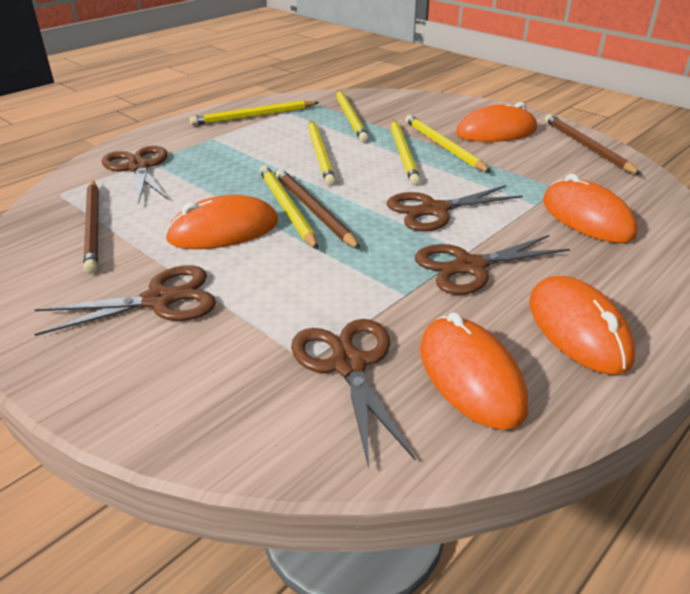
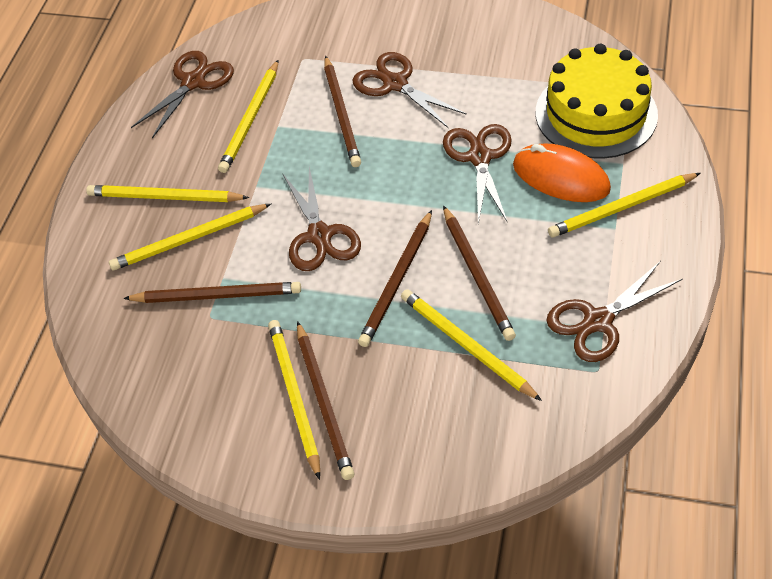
brown pencil: 3 -> 5
orange mouse: 5 -> 1
yellow cake: 0 -> 1

